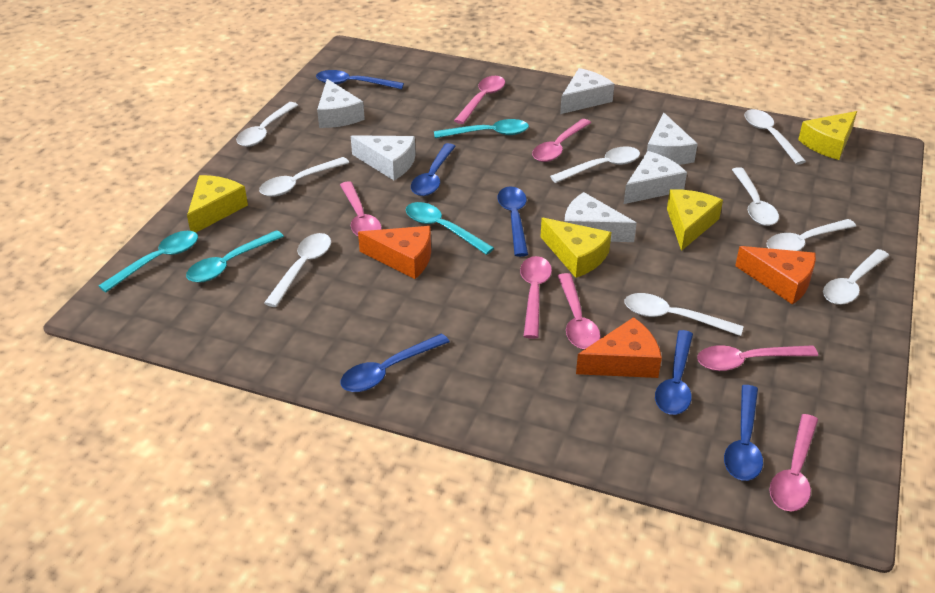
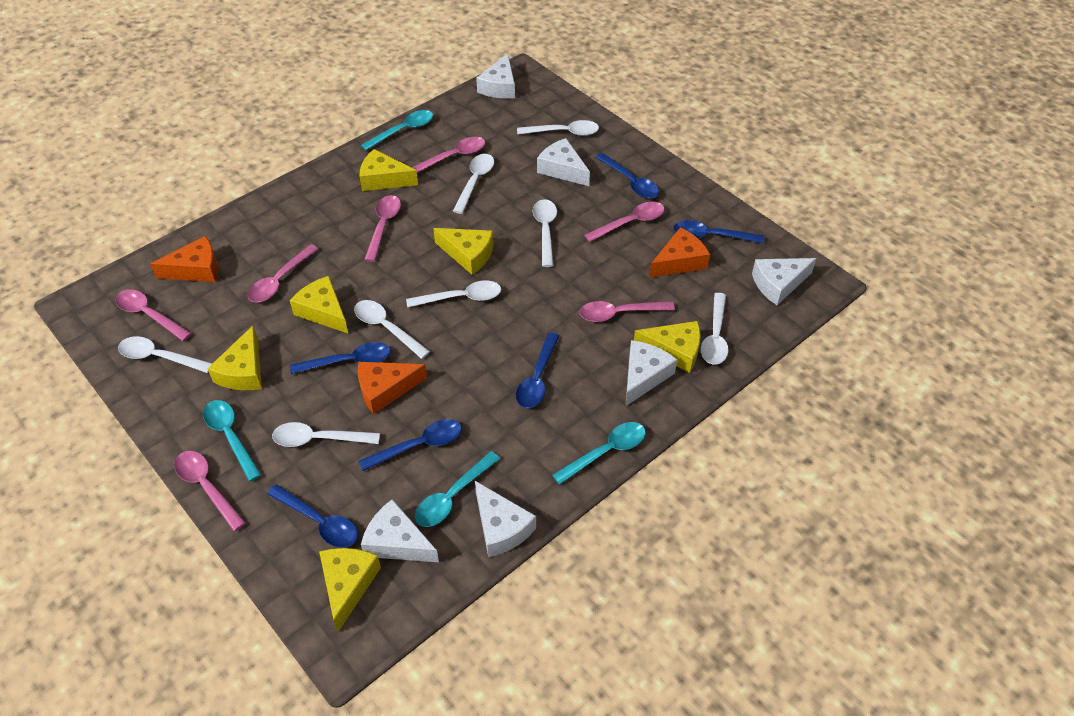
white spoon: 9 -> 8
yellow cheese: 4 -> 6

